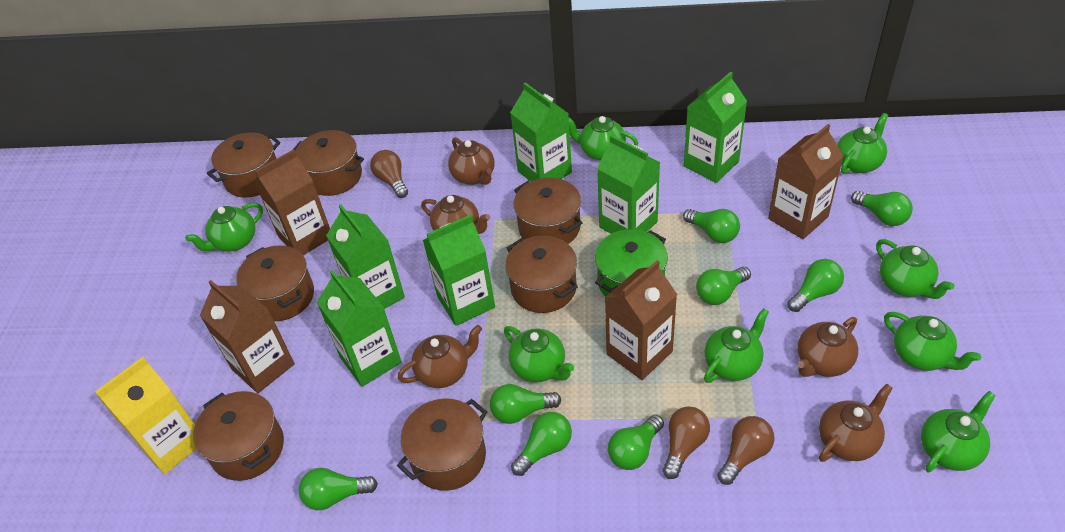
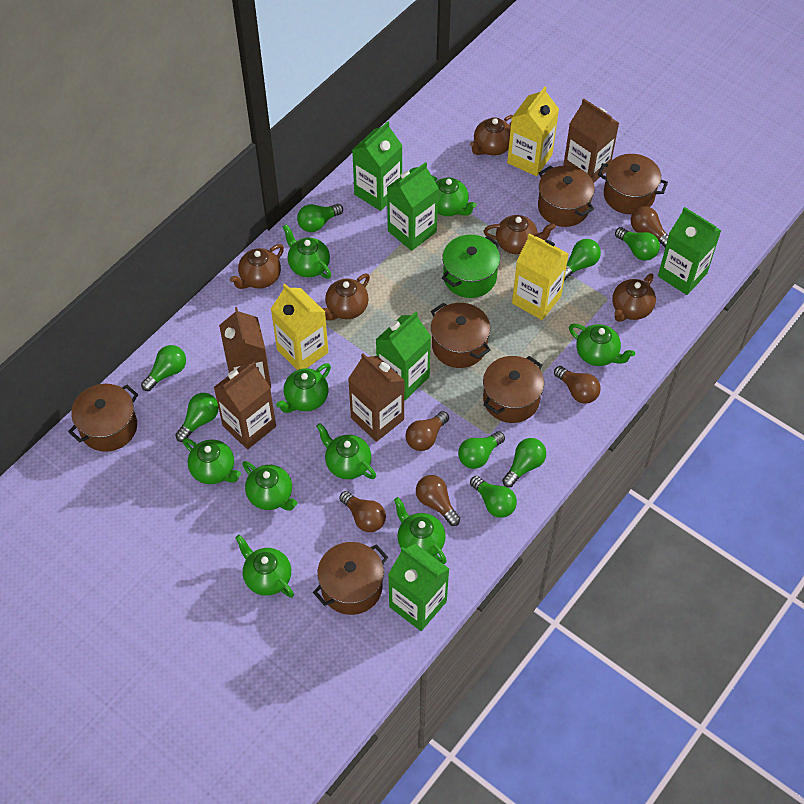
brown light bulb: 3 -> 5
brown pot: 7 -> 6
green carton: 6 -> 5
green teapot: 8 -> 9
yellow carton: 1 -> 3

